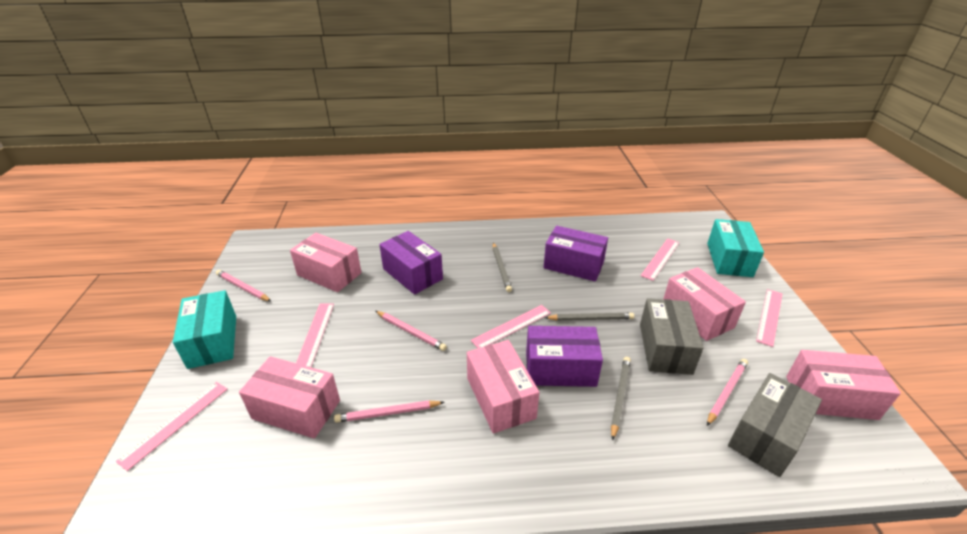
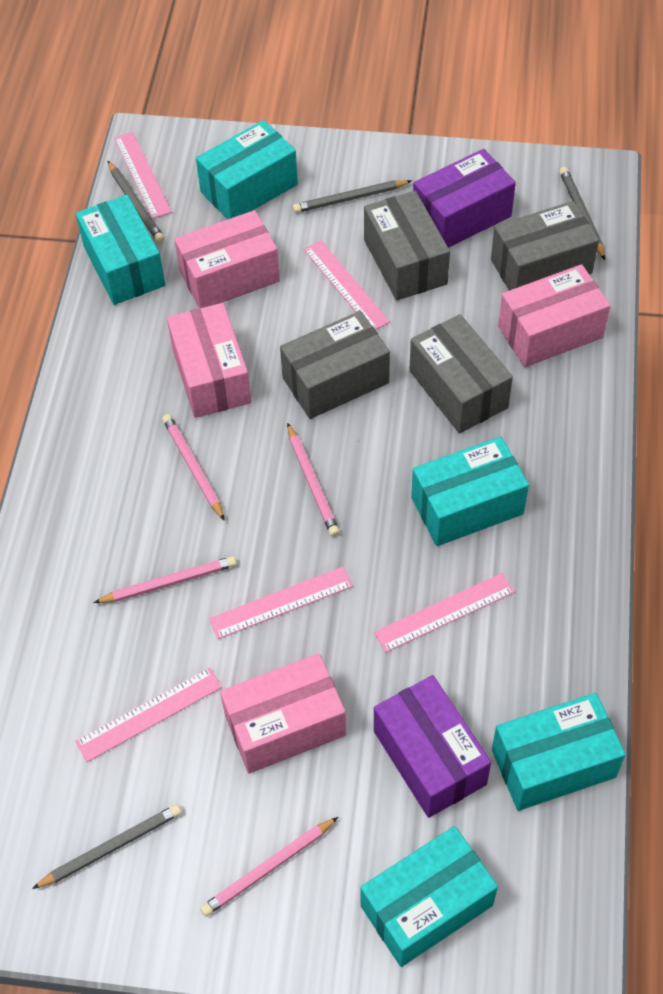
grey box: 2 -> 4
grey pencil: 3 -> 4
pink box: 5 -> 4
purple box: 3 -> 2
turquoise box: 2 -> 5

